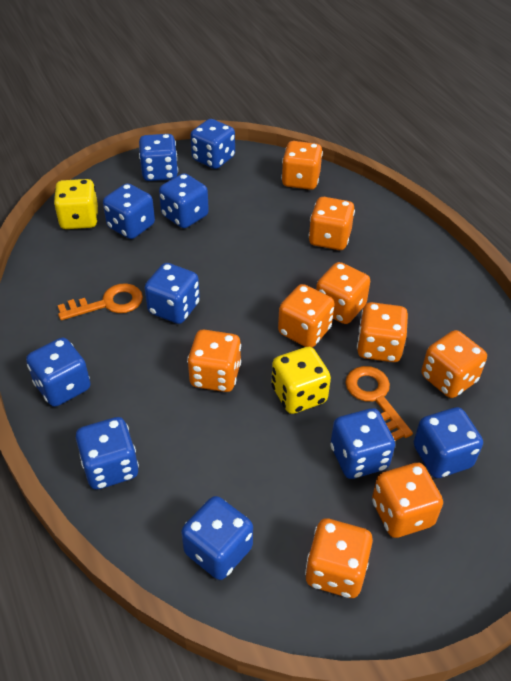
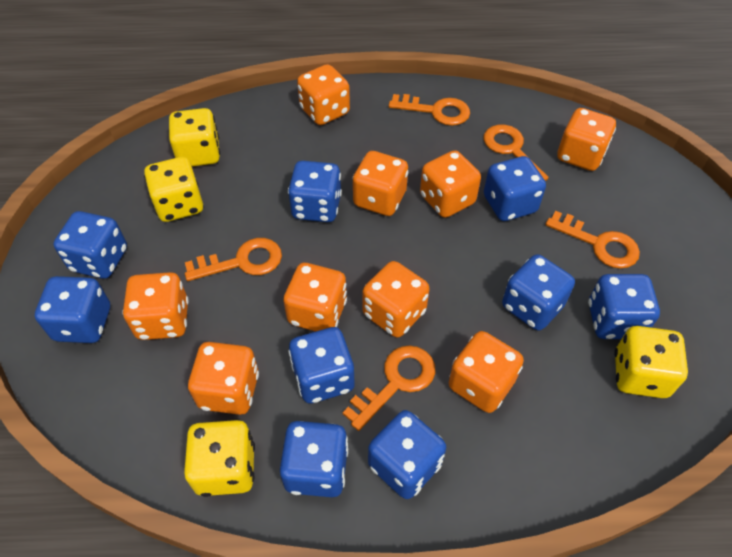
blue dice: 10 -> 9
orange key: 2 -> 5
yellow dice: 2 -> 4

